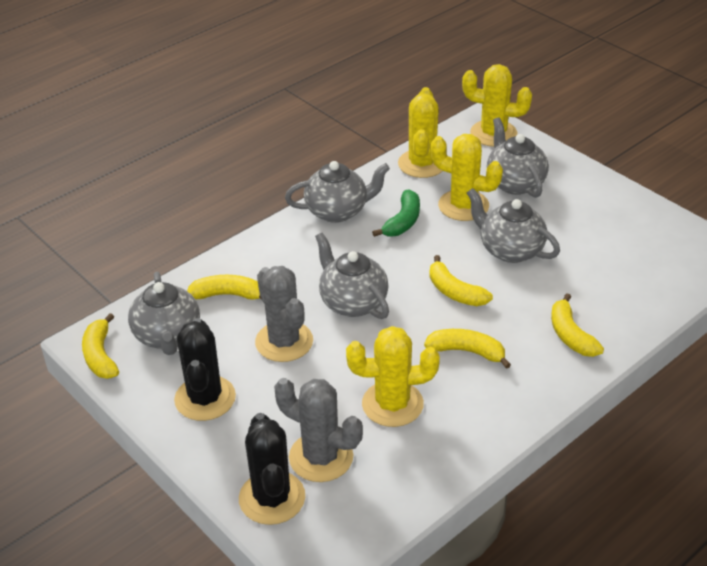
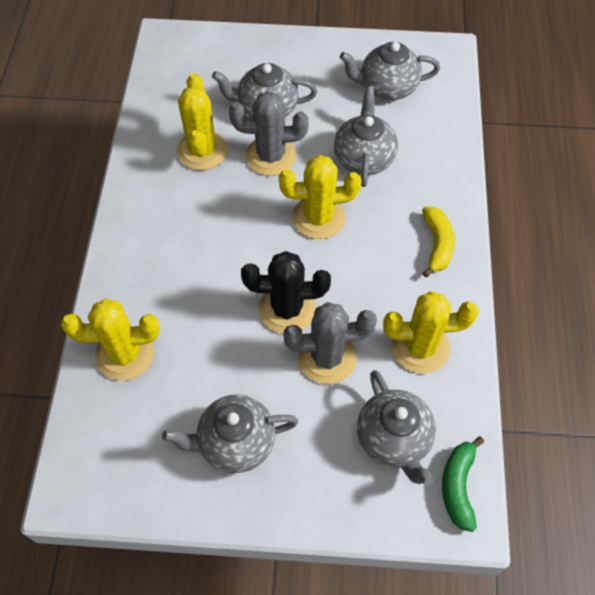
black cactus: 2 -> 1
yellow banana: 5 -> 1

